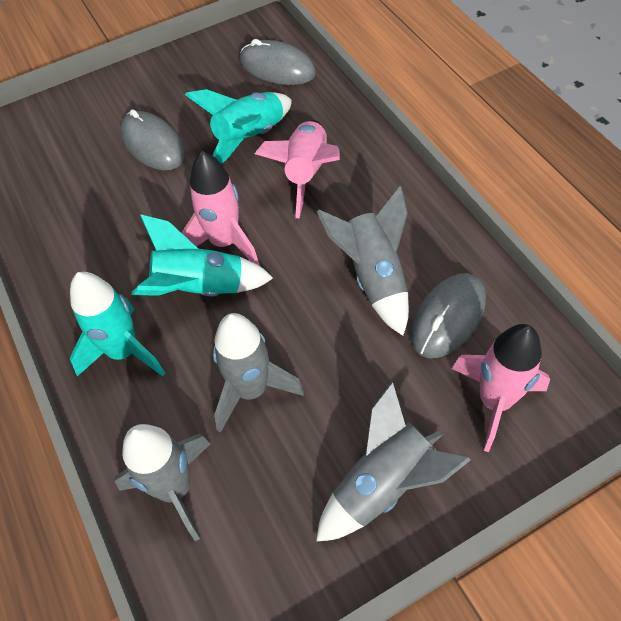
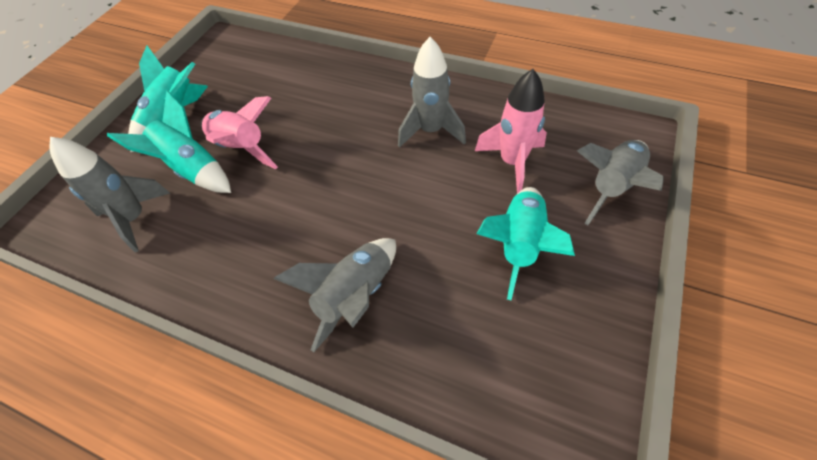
grey mouse: 3 -> 0
pink rocket: 3 -> 2

